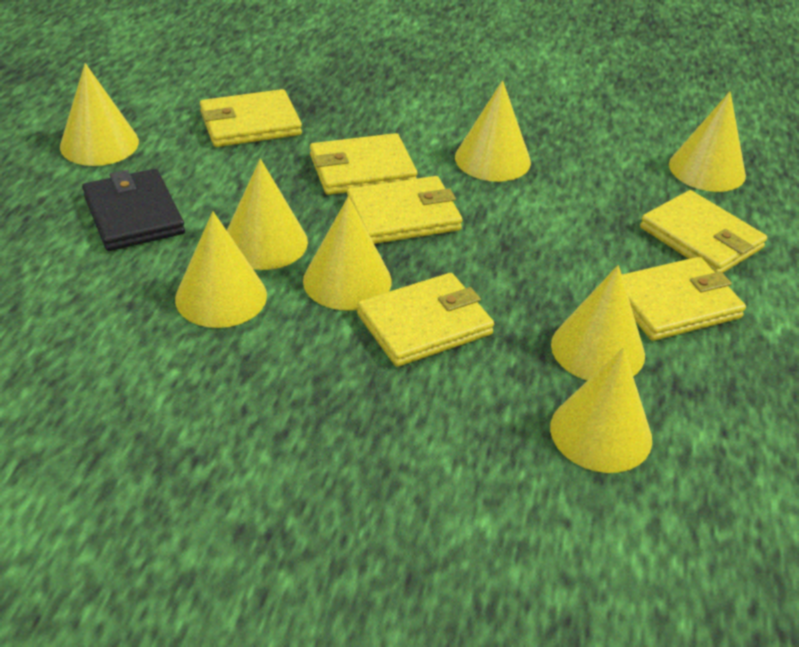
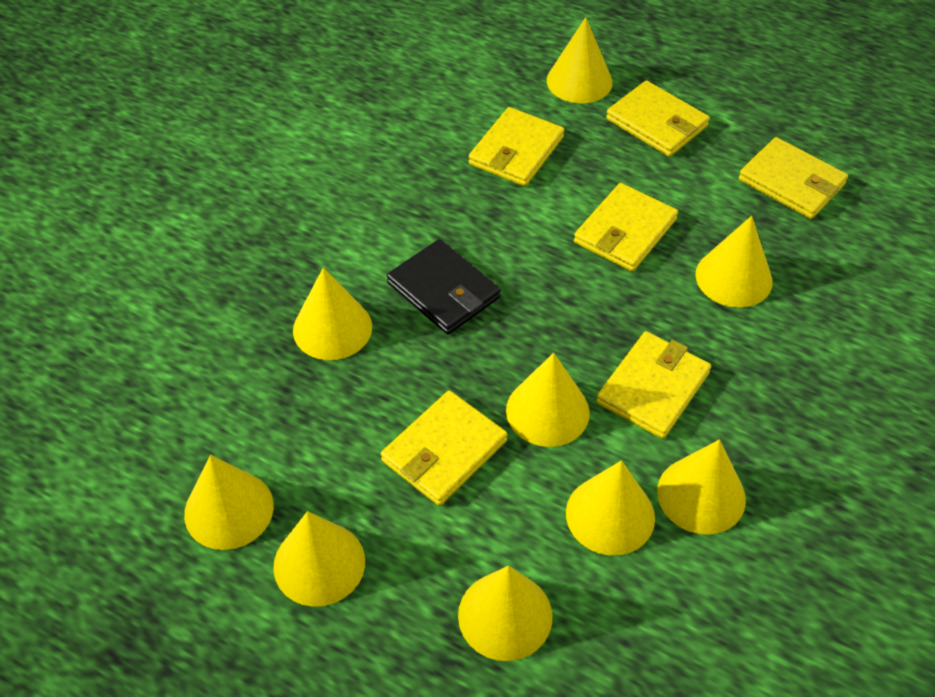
yellow cone: 8 -> 9

